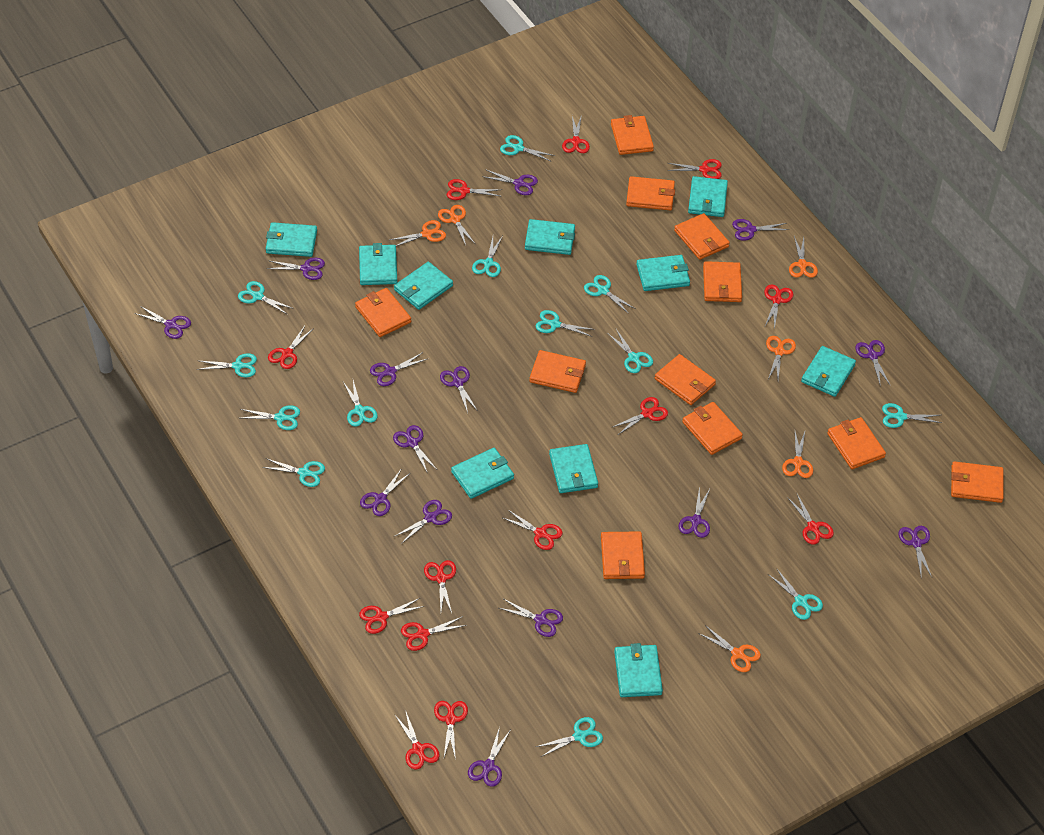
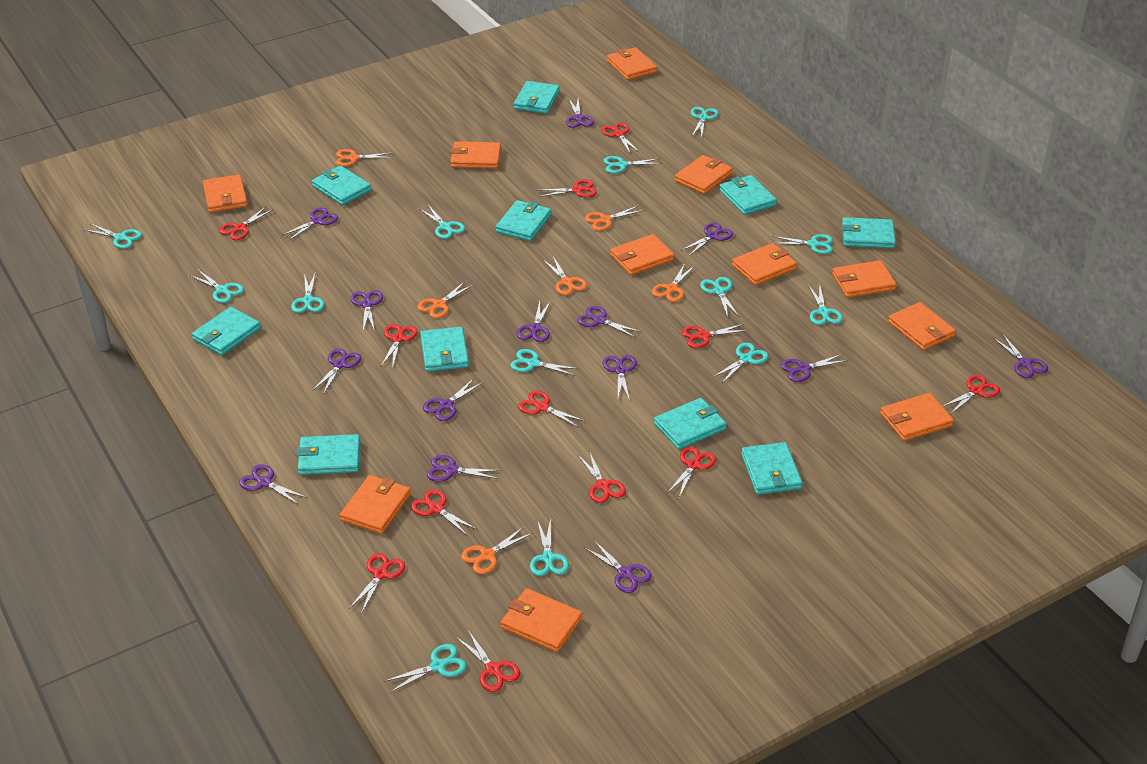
red scissors: 13 -> 12

